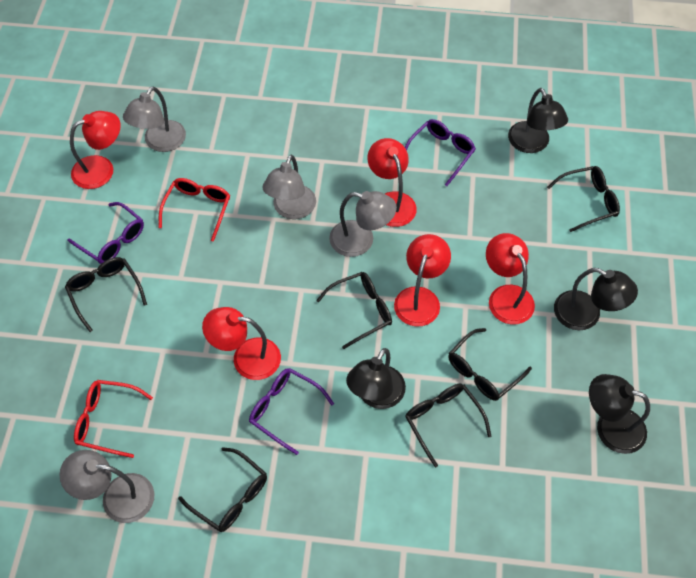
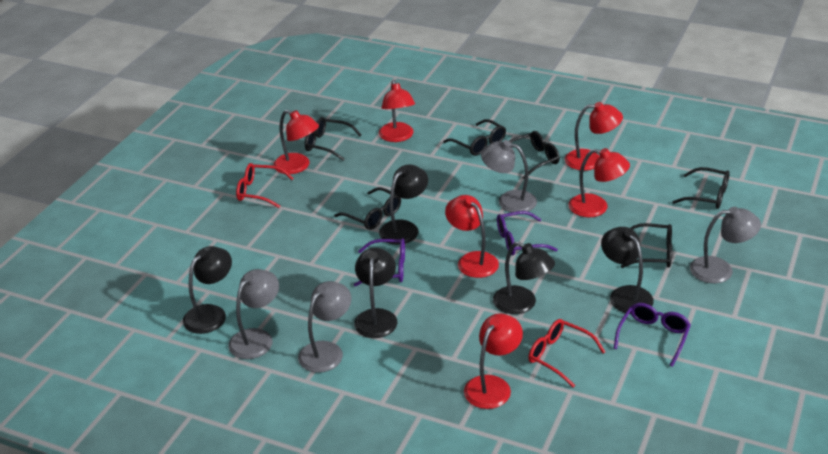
black lamp: 4 -> 5
red lamp: 5 -> 6

